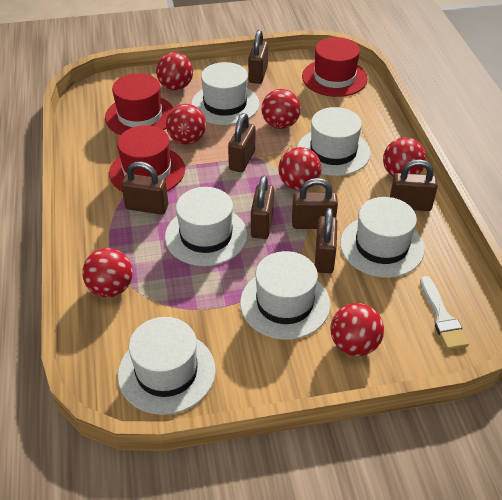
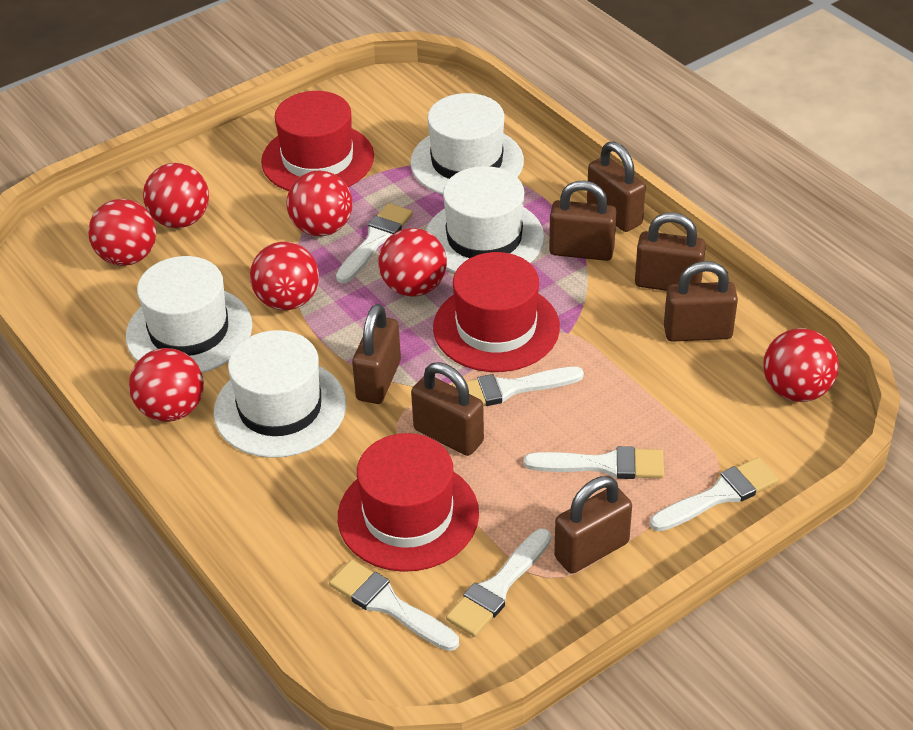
white brush: 1 -> 6
white hat: 6 -> 4

